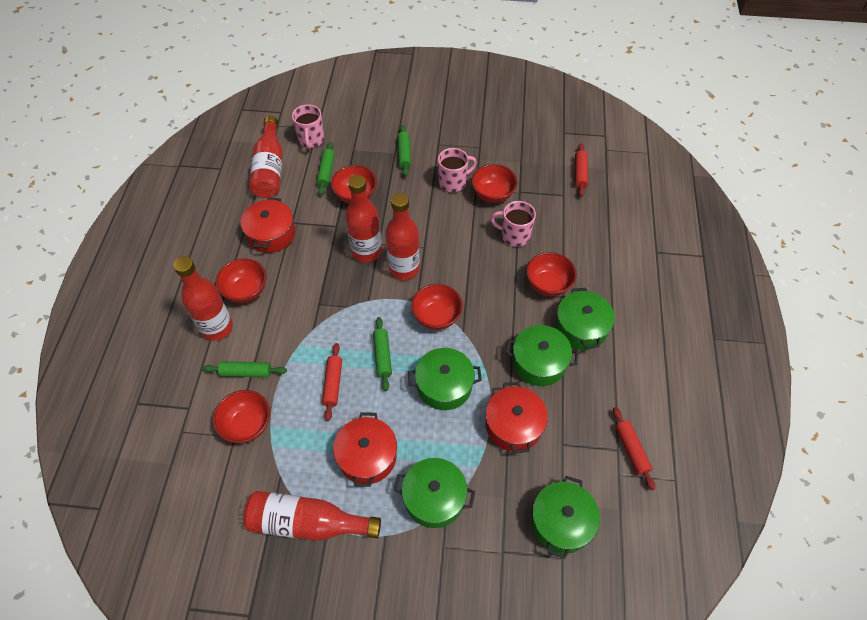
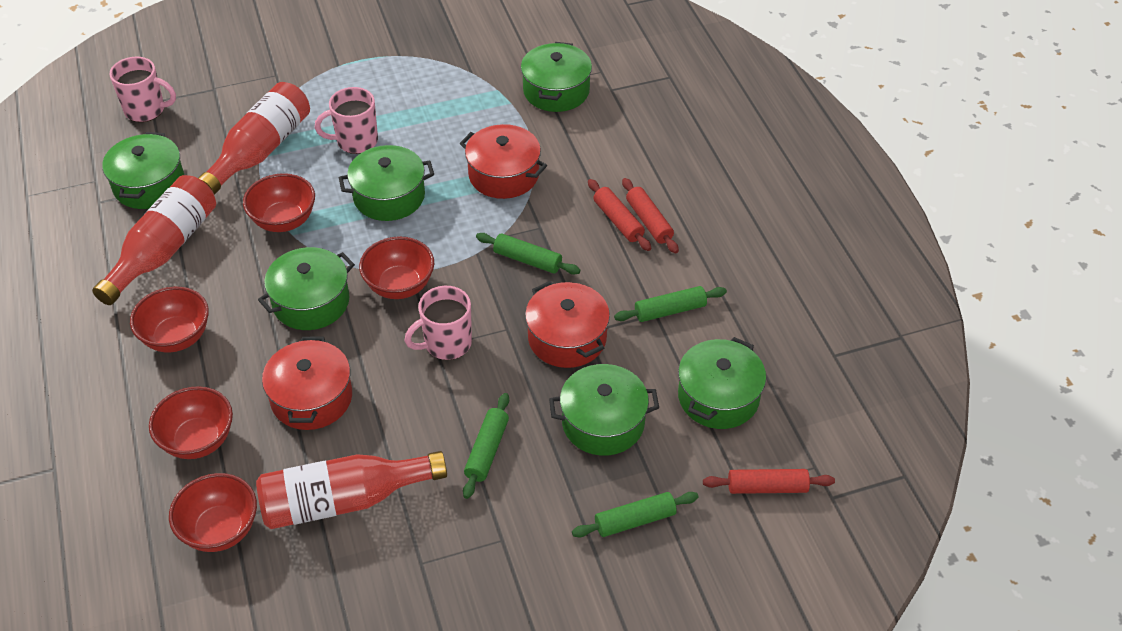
green pot: 5 -> 6
red bottle: 5 -> 3
red bowl: 6 -> 5

